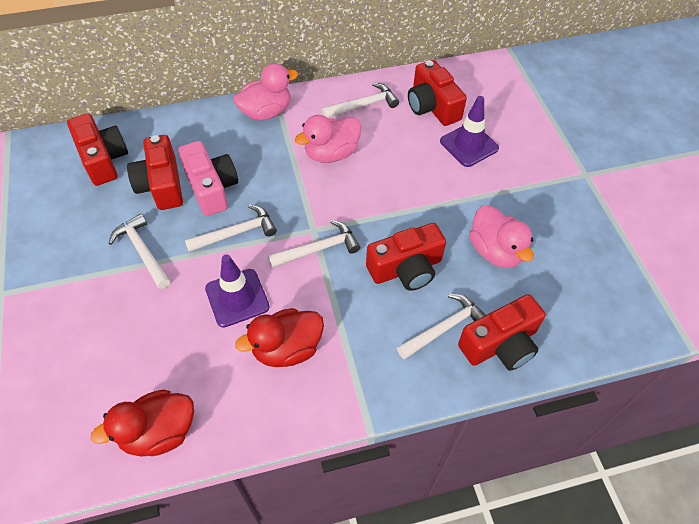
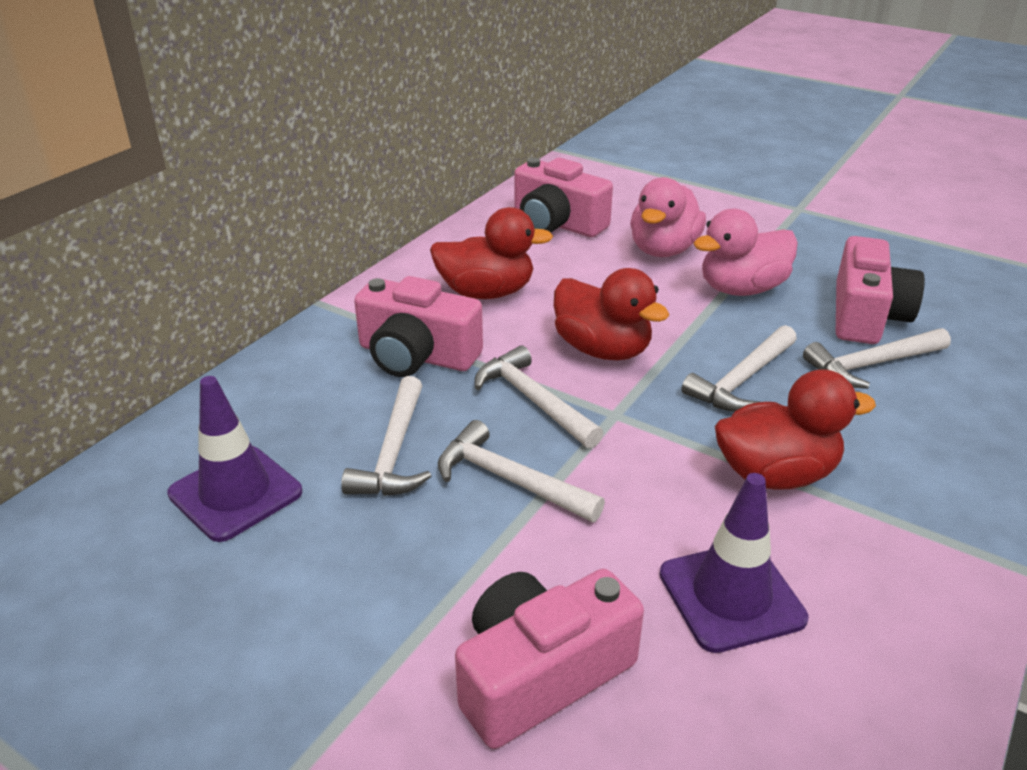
pink camera: 1 -> 4
pink duck: 3 -> 2
red camera: 5 -> 0
red duck: 2 -> 3

